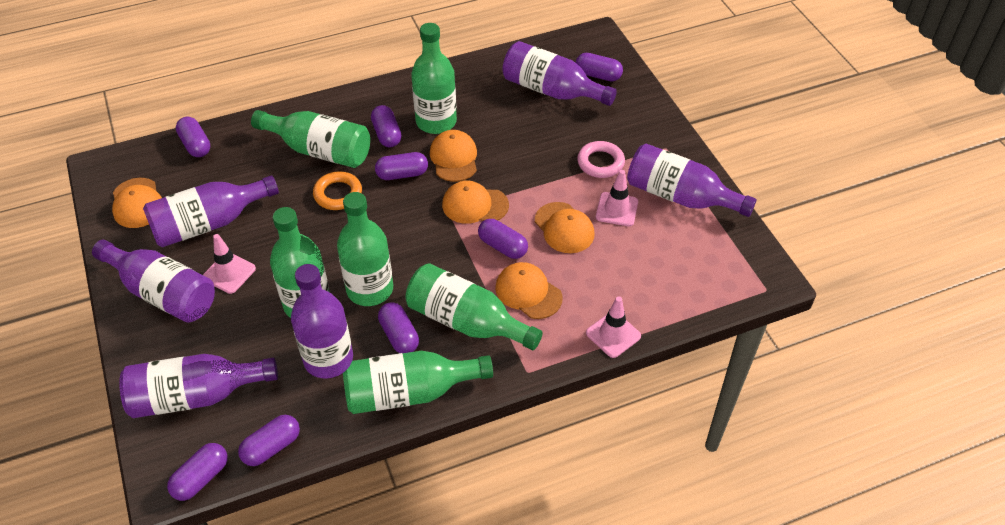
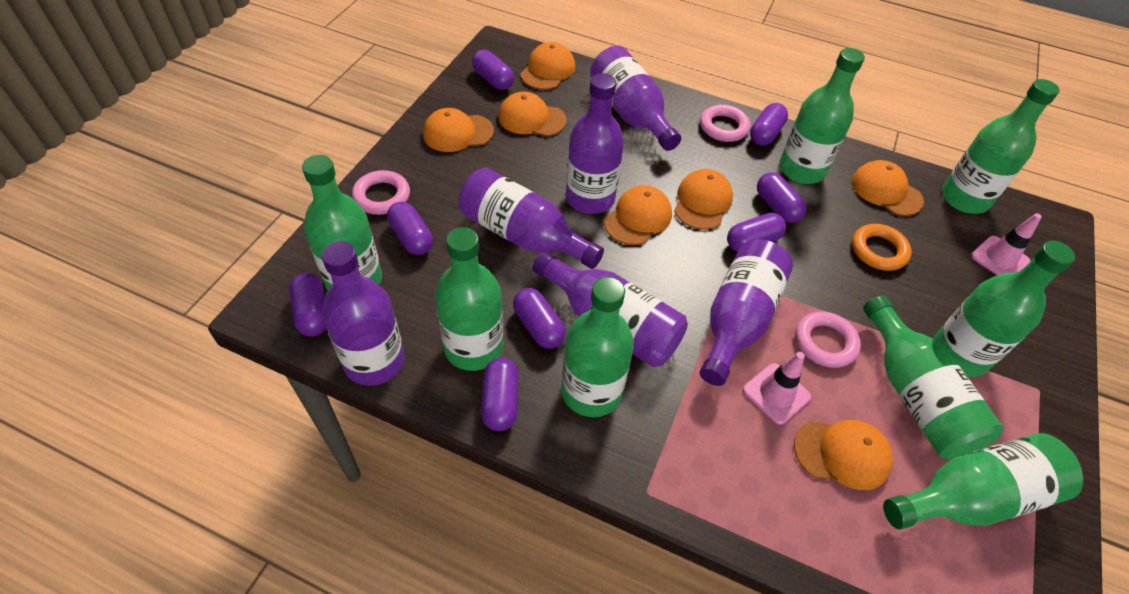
green bottle: 6 -> 8
orange cap: 5 -> 7
pink ring: 1 -> 3
pink traffic cone: 3 -> 2

